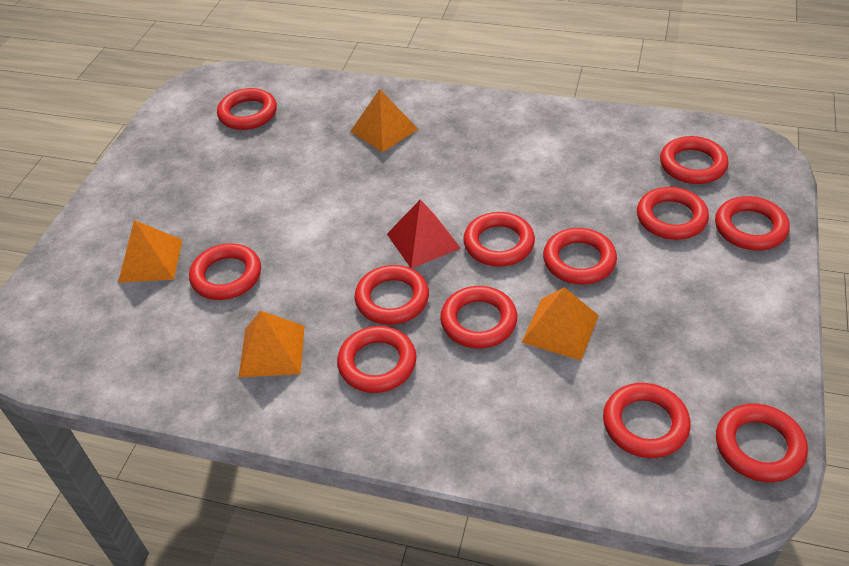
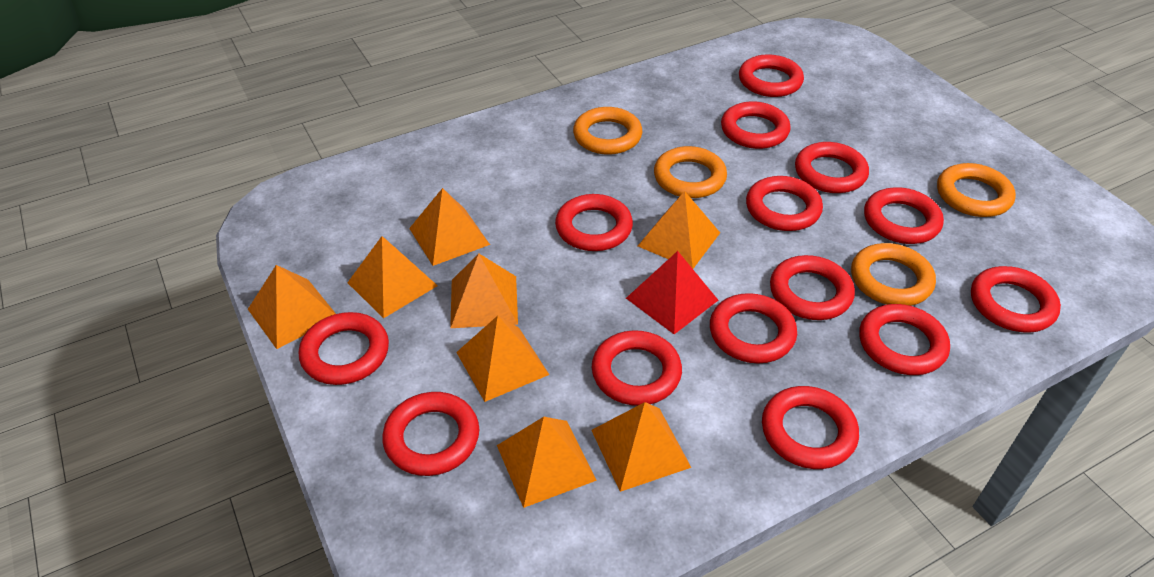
orange pyramid: 4 -> 8
orange ring: 0 -> 4
red ring: 12 -> 14

